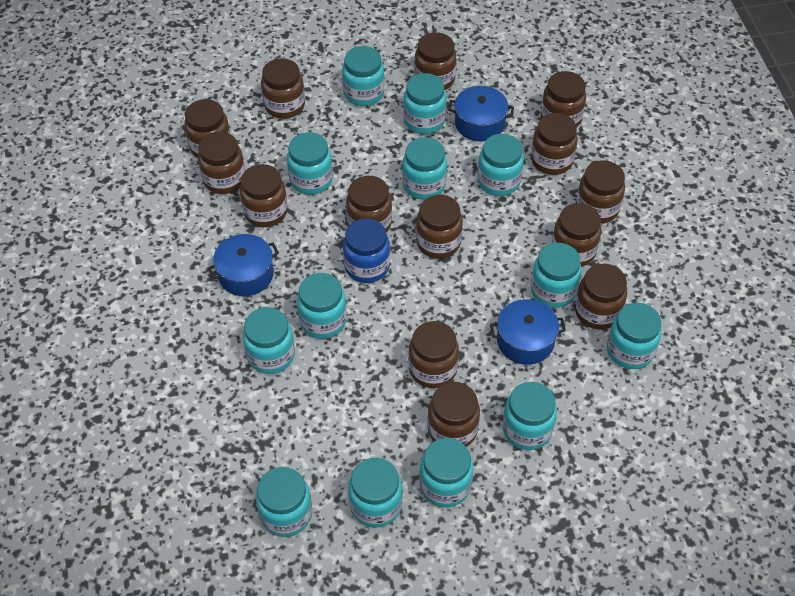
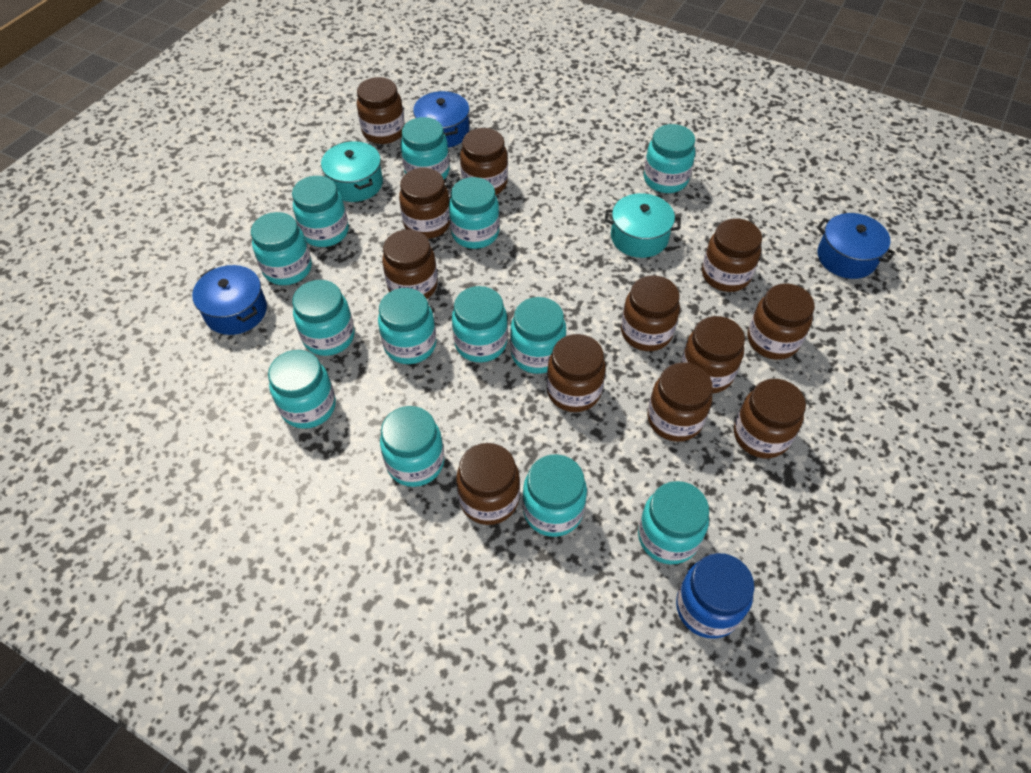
brown jar: 14 -> 12
turquoise pot: 0 -> 2

